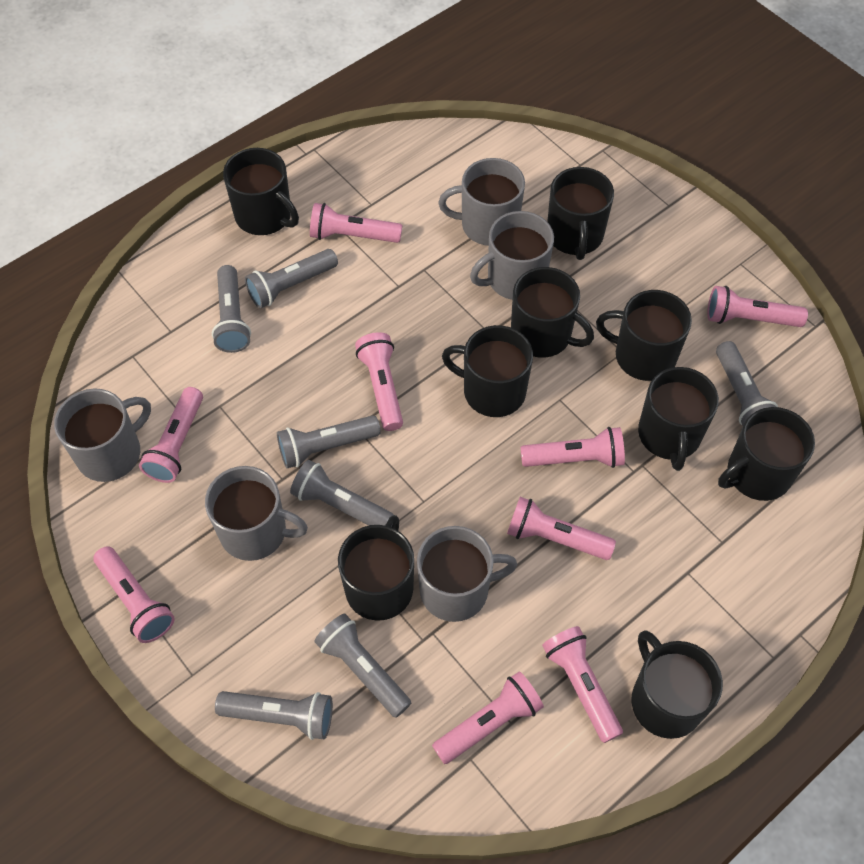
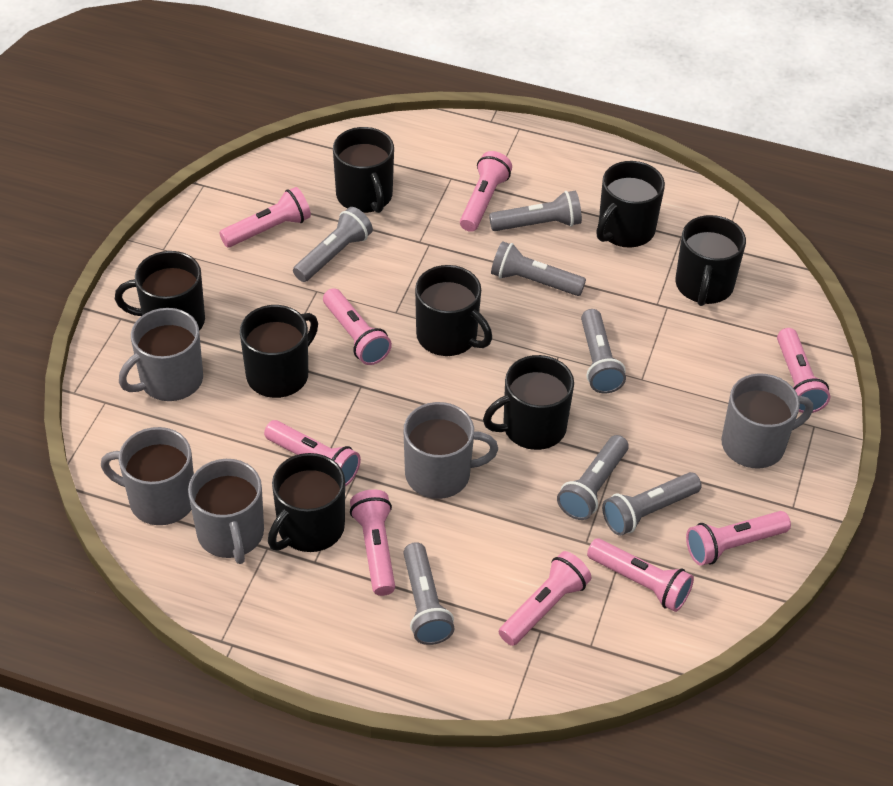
black mug: 9 -> 8

